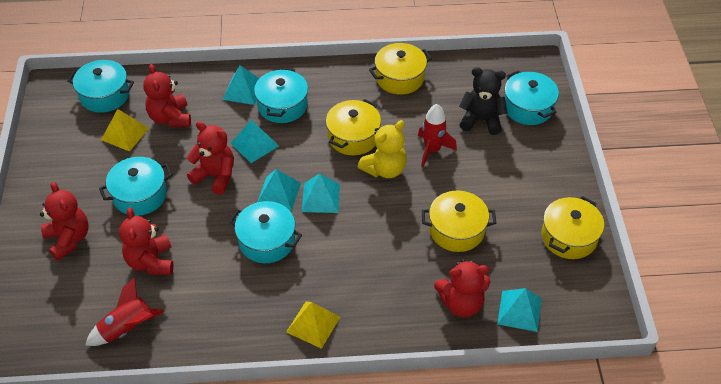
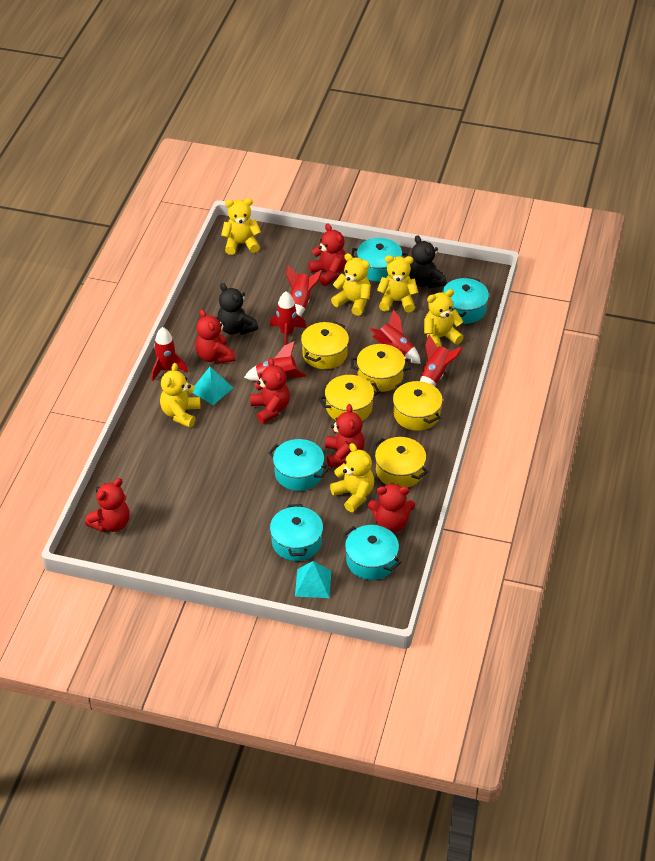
black teddy bear: 1 -> 2
red rocket: 2 -> 6
red teddy bear: 5 -> 6
turquoise pyramid: 5 -> 2
yellow pot: 4 -> 5
yellow pyramid: 2 -> 0
yellow teddy bear: 1 -> 6

